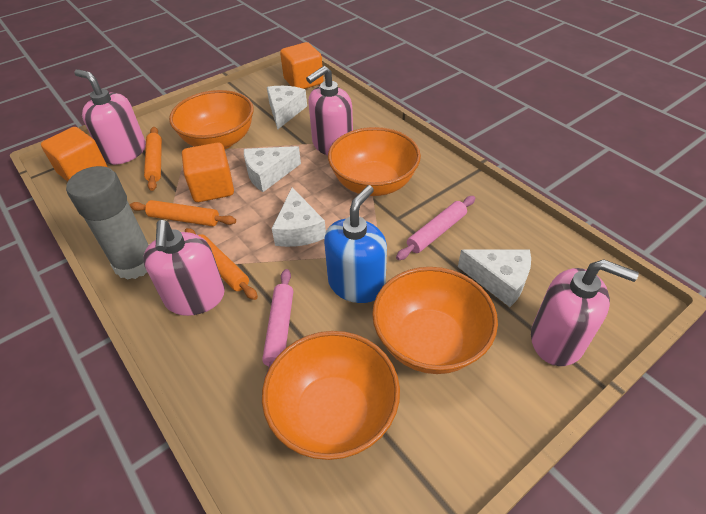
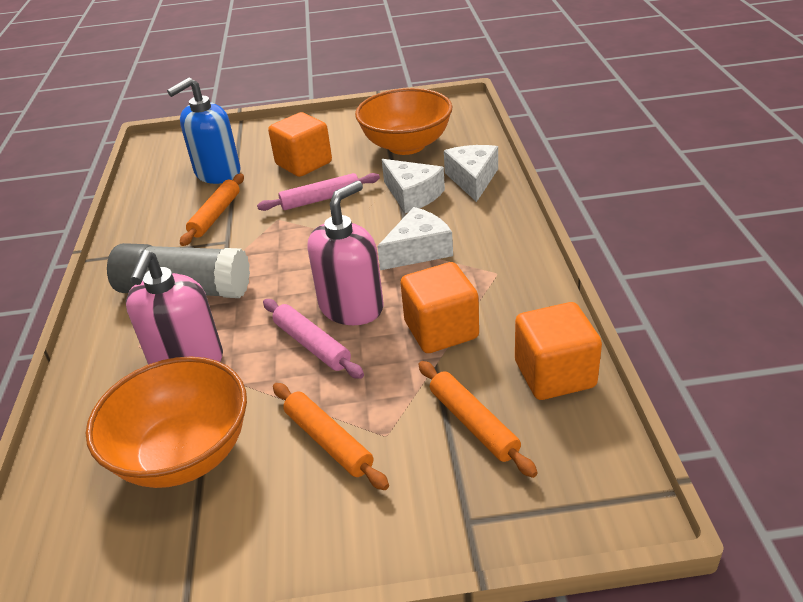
orange bowl: 4 -> 2
pink soap dispenser: 4 -> 2
white cheese: 4 -> 3

